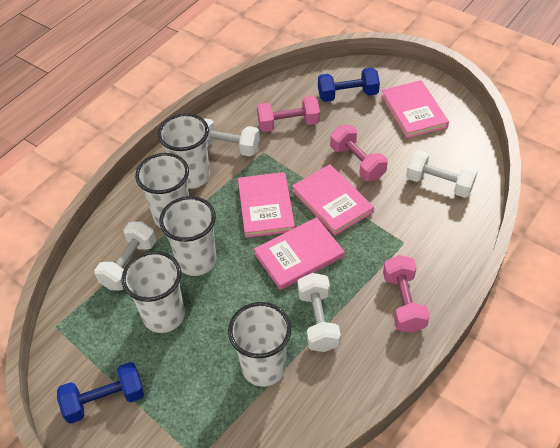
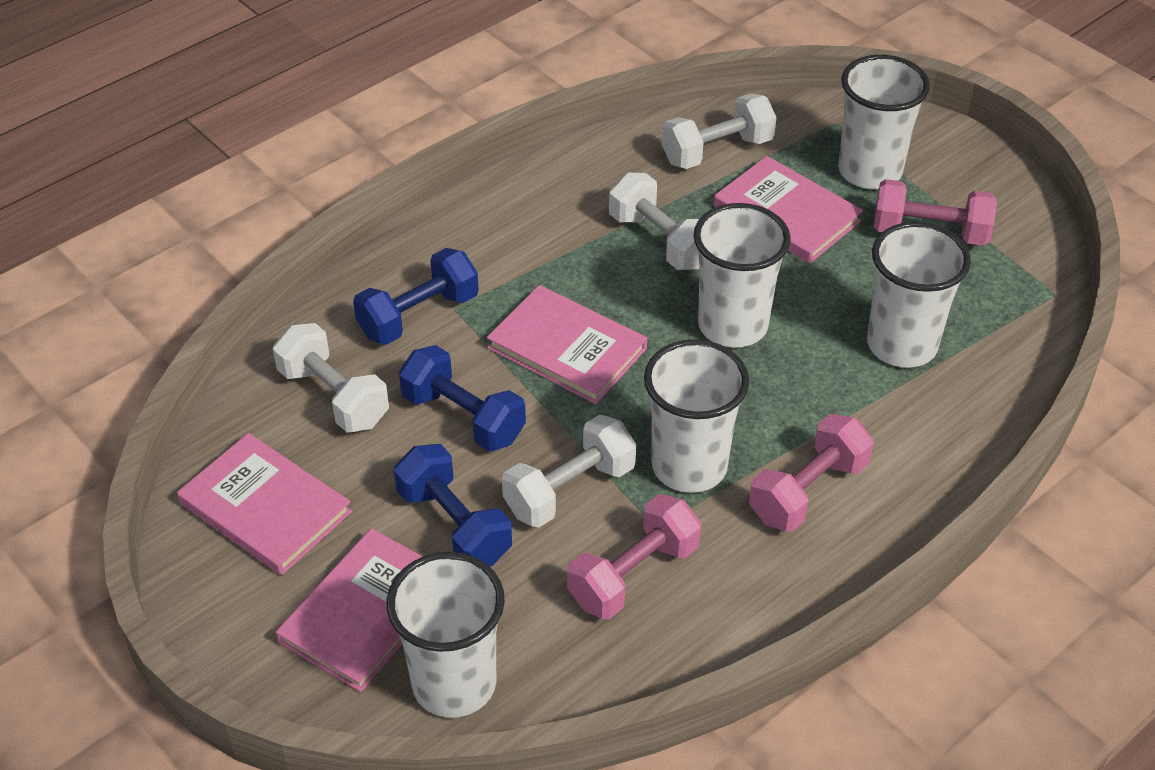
blue dumbbell: 2 -> 3

